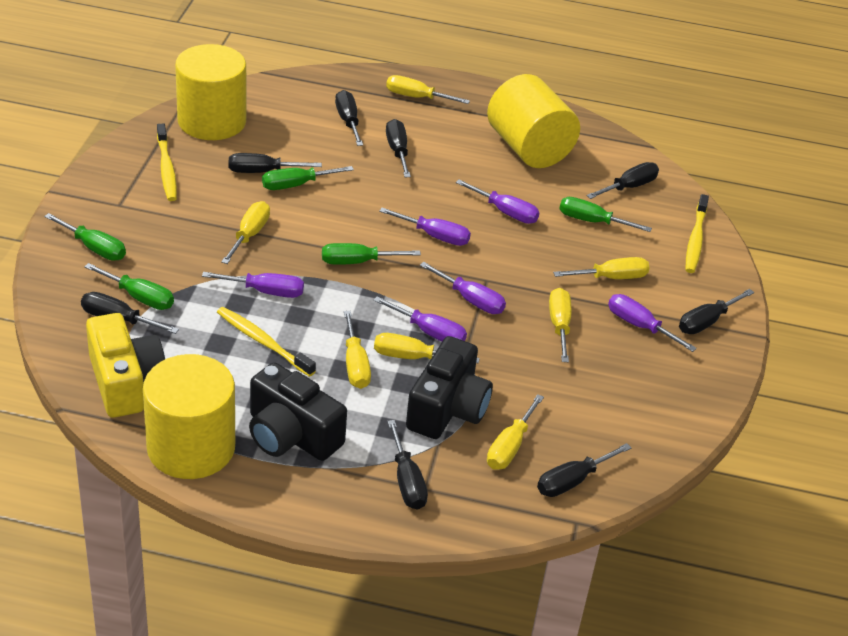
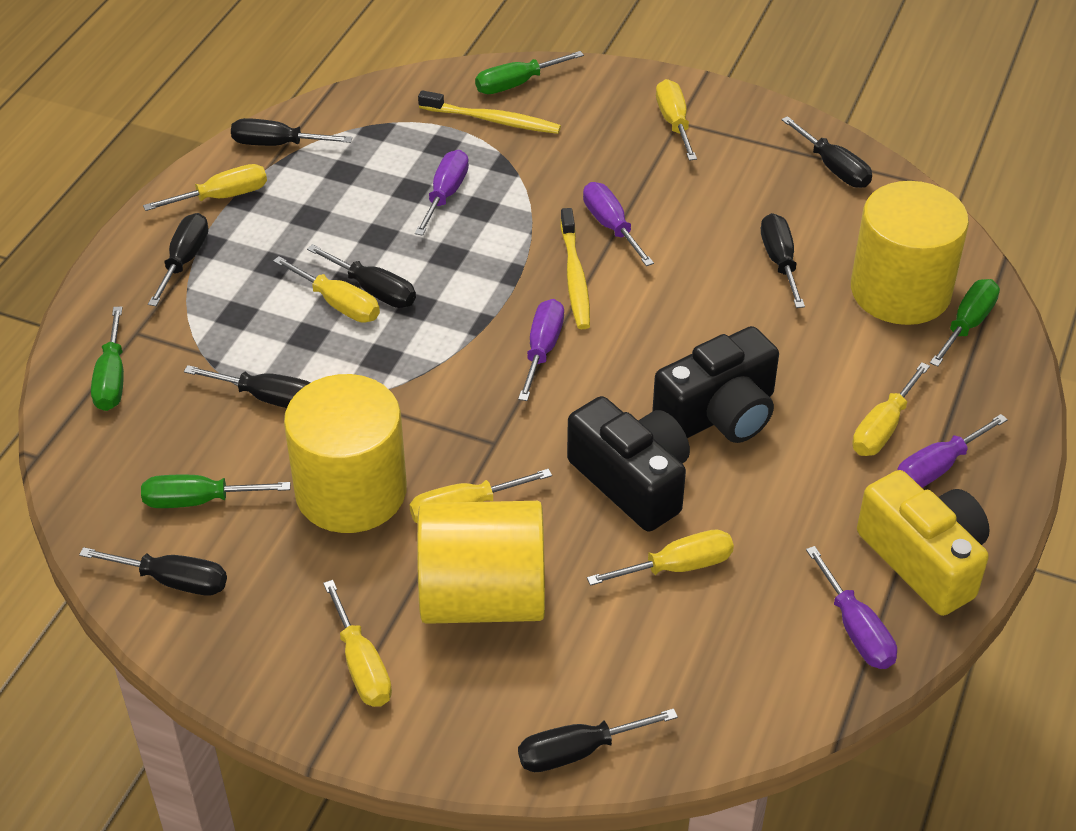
green screwdriver: 5 -> 4
purple screwdriver: 6 -> 5
yellow toothbrush: 3 -> 2

